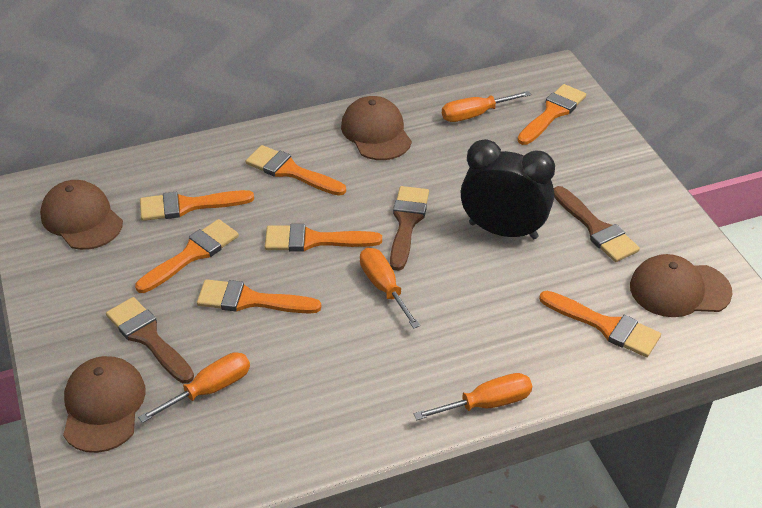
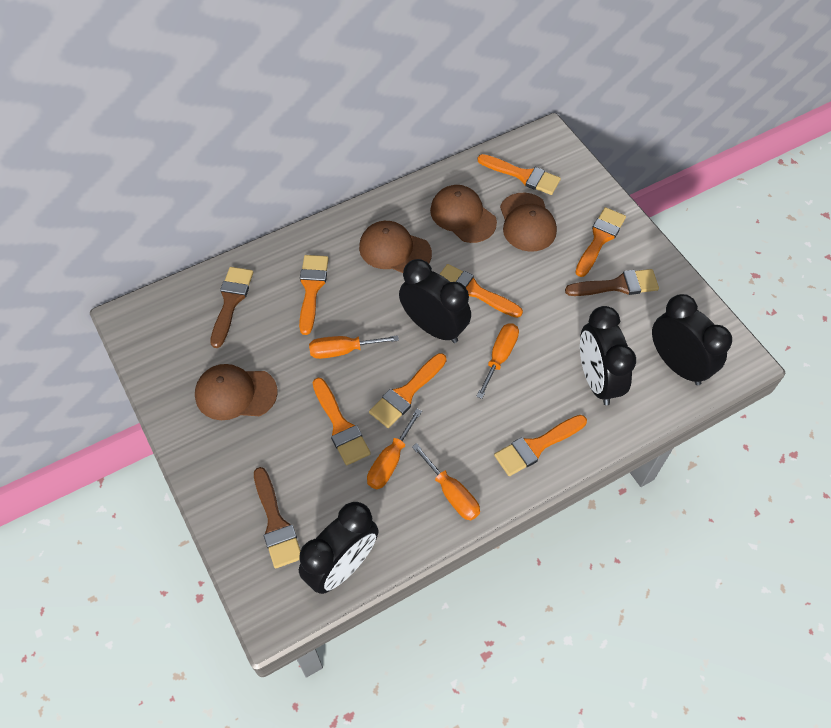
black clock: 1 -> 4

